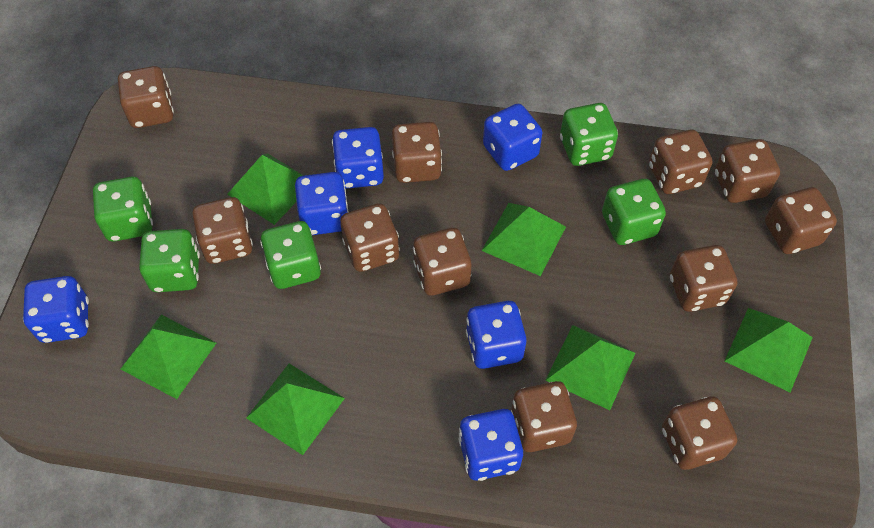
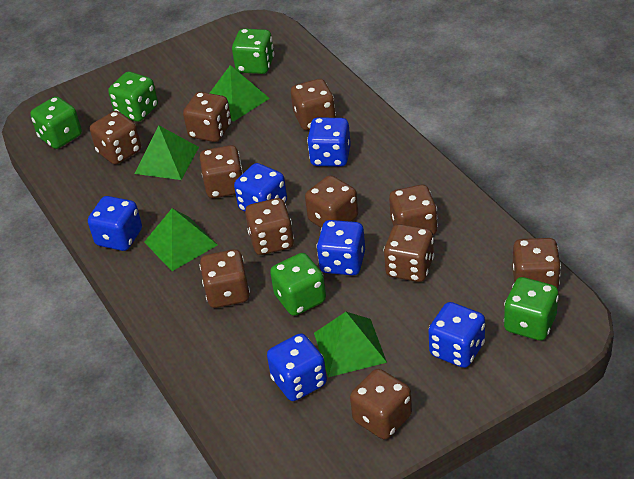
green pyramid: 6 -> 4

